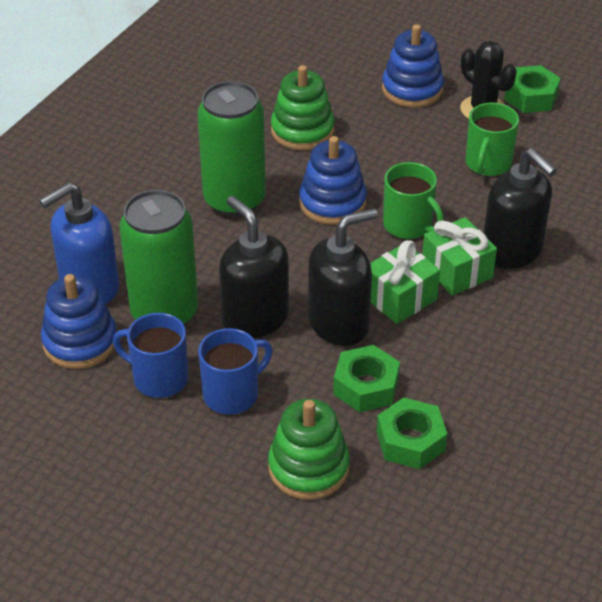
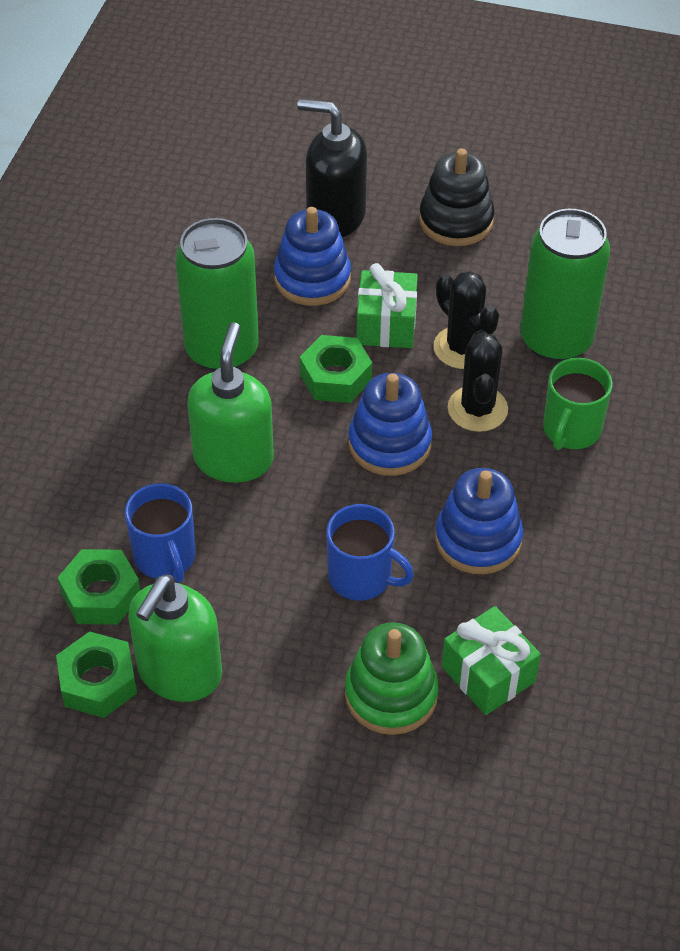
black cactus: 1 -> 2
black soap dispenser: 3 -> 1
black stacking toy: 0 -> 1
blue soap dispenser: 1 -> 0
green mug: 2 -> 1
green soap dispenser: 0 -> 2
green stacking toy: 2 -> 1

